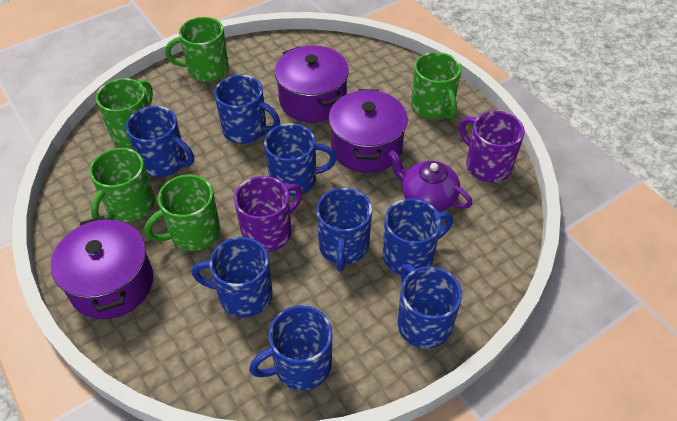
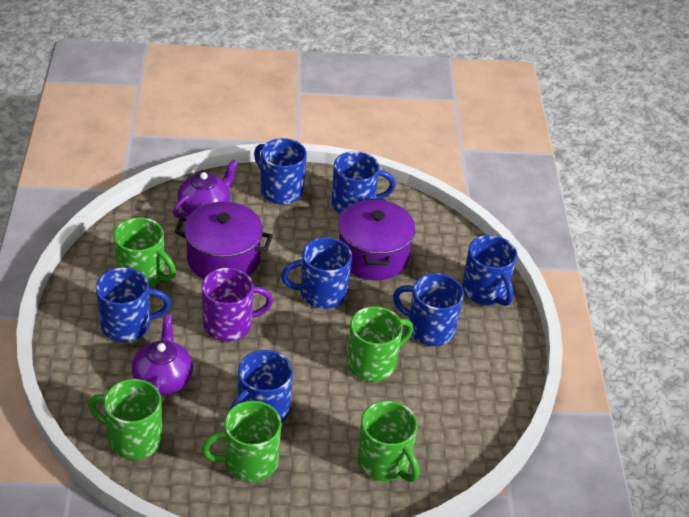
blue mug: 8 -> 7
purple mug: 2 -> 1
purple pot: 3 -> 2
purple teapot: 1 -> 2

